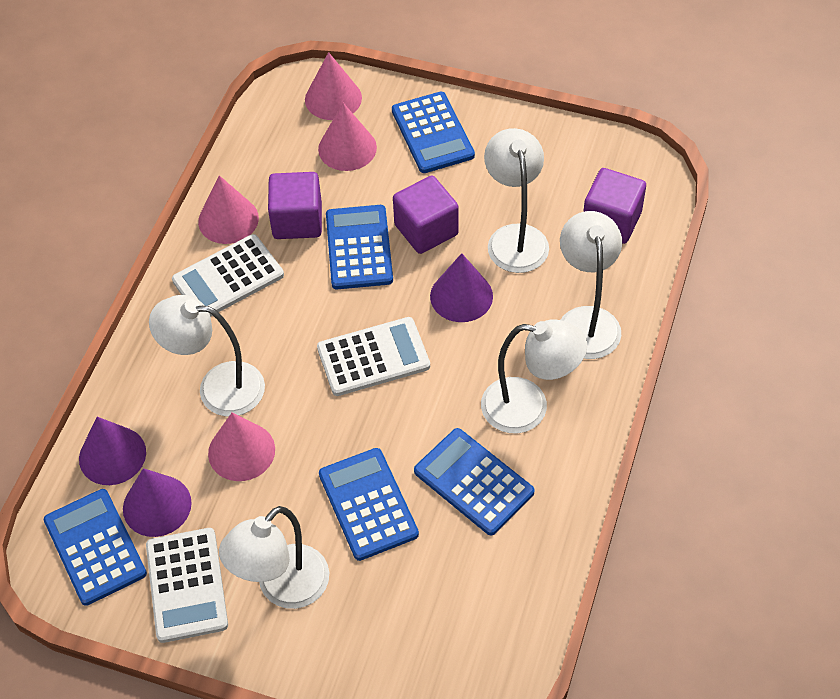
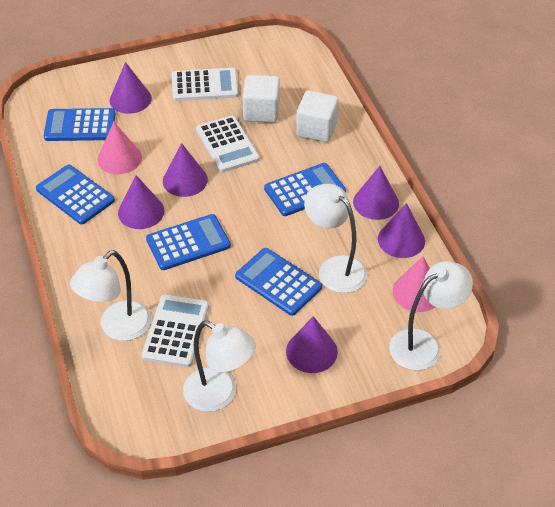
pink cone: 4 -> 2
purple cone: 3 -> 6
purple cube: 3 -> 0
white cube: 0 -> 2
white lamp: 5 -> 4

